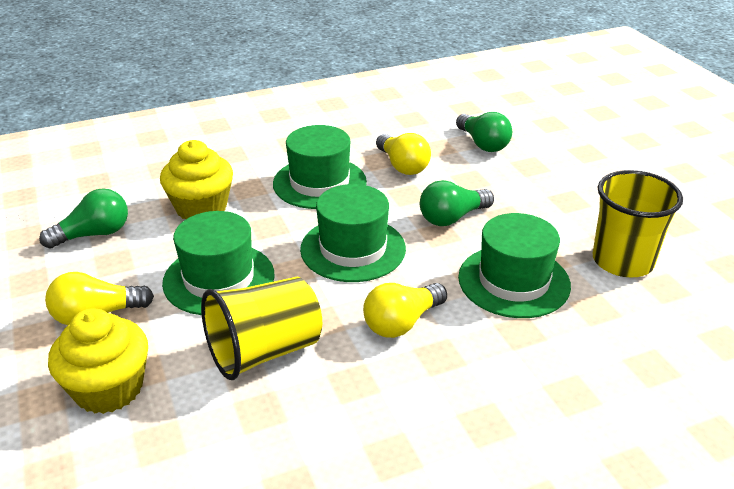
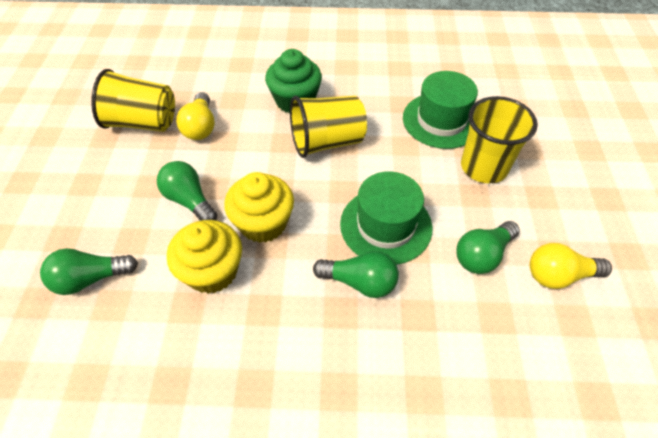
green cupcake: 0 -> 1
green hat: 4 -> 2
green light bulb: 3 -> 4
yellow cup: 2 -> 3
yellow light bulb: 3 -> 2

